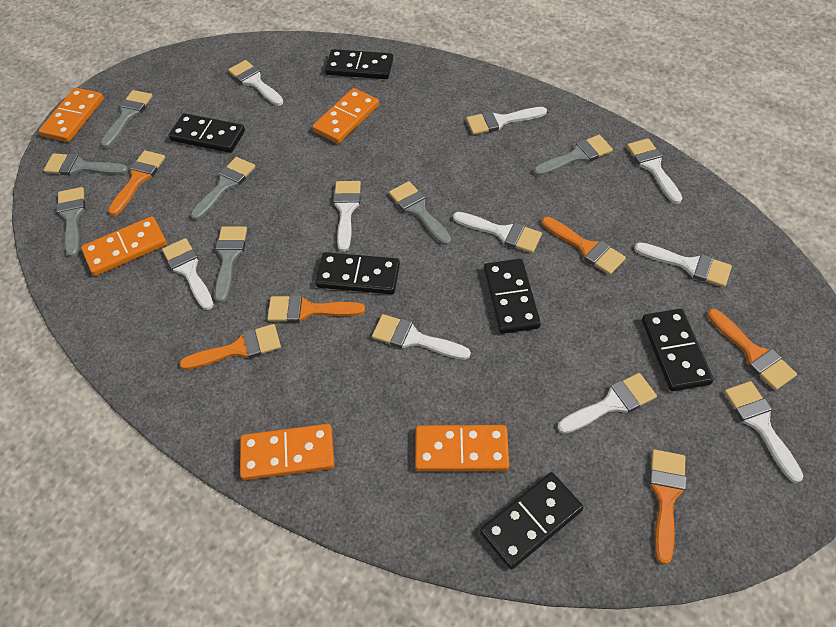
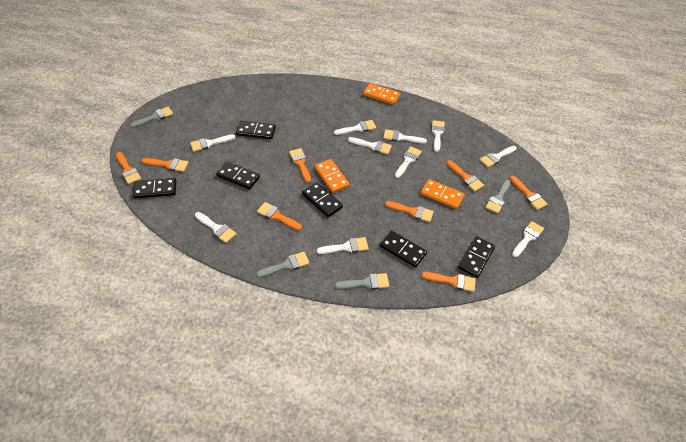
grey brush: 7 -> 4
orange brush: 6 -> 8
orange domino: 5 -> 3

